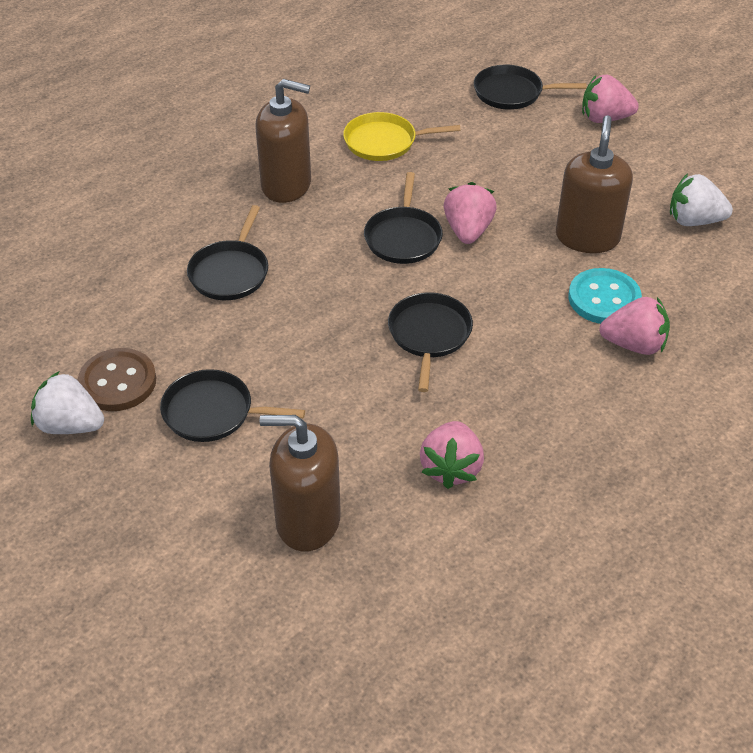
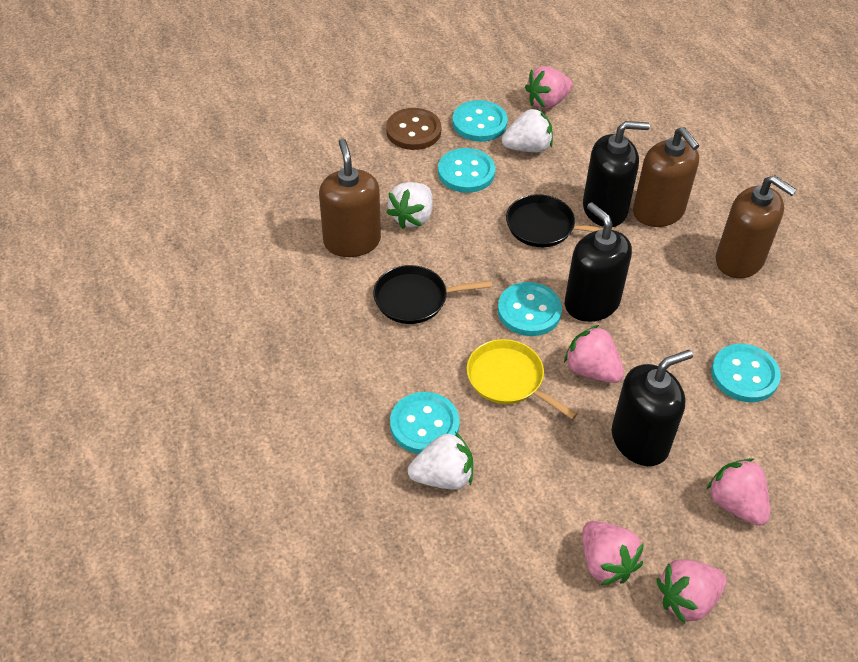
black pan: 5 -> 2
black soap dispenser: 0 -> 3
pink strawberry: 4 -> 5
turquoise button: 1 -> 5
white strawberry: 2 -> 3

